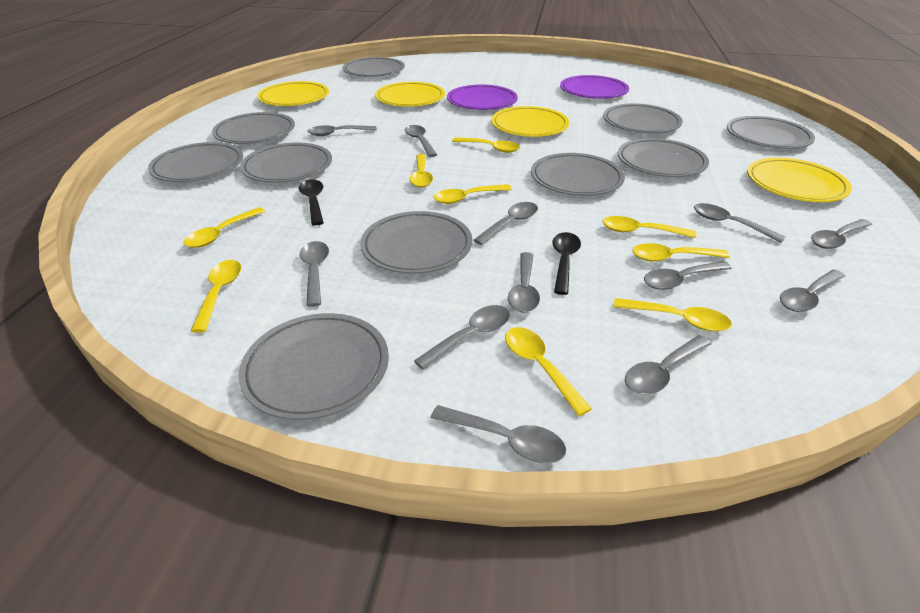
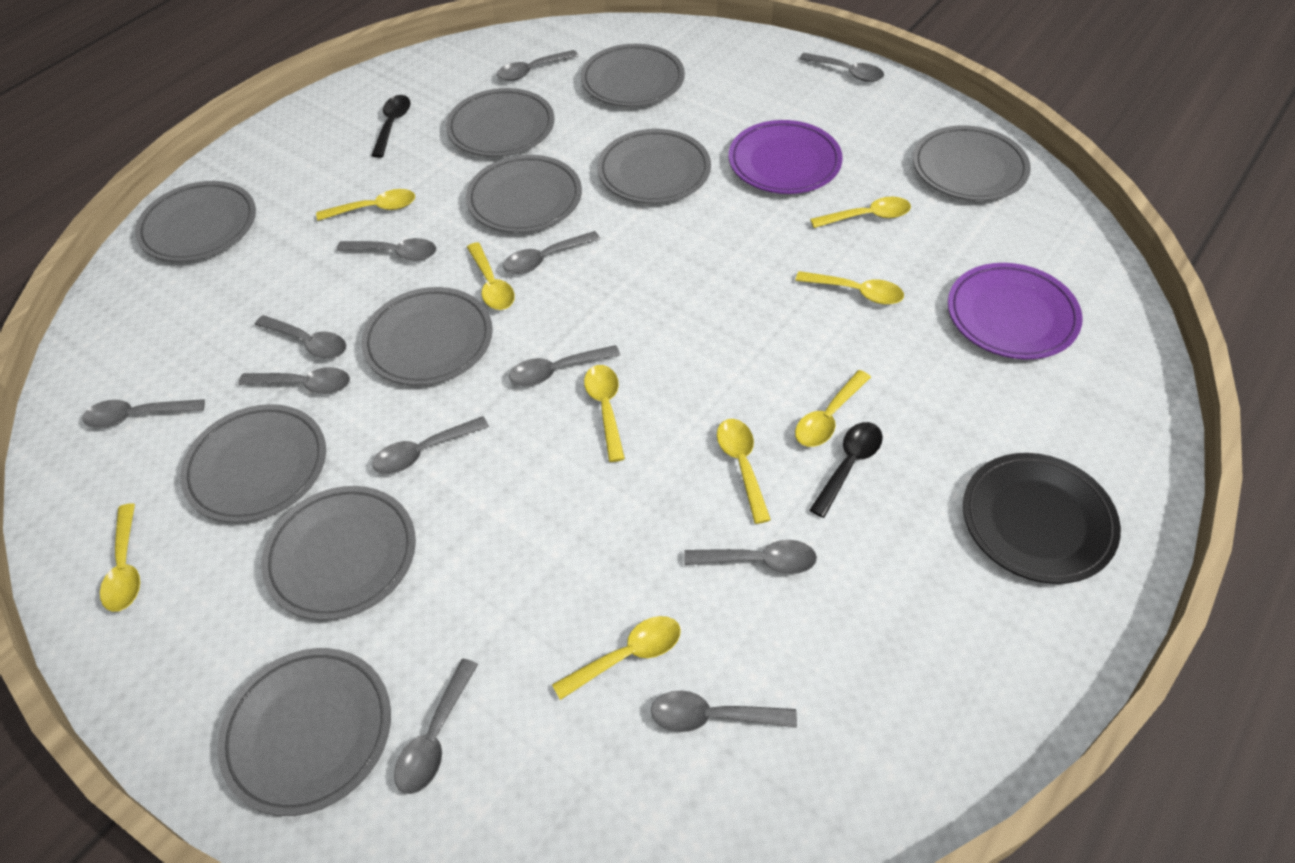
black plate: 0 -> 1
yellow plate: 4 -> 0

